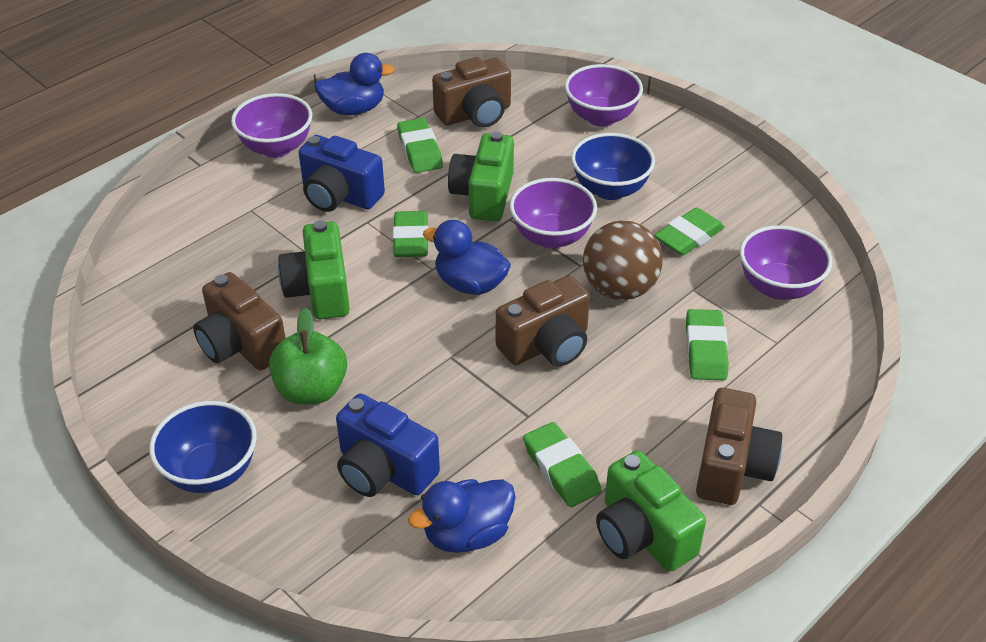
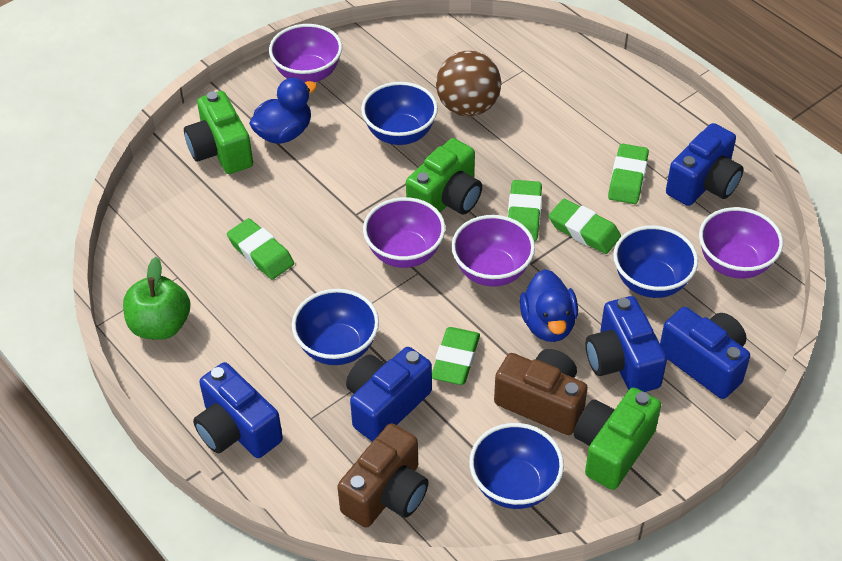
blue bowl: 2 -> 4
blue camera: 2 -> 5
blue duck: 3 -> 2
brown camera: 4 -> 2

